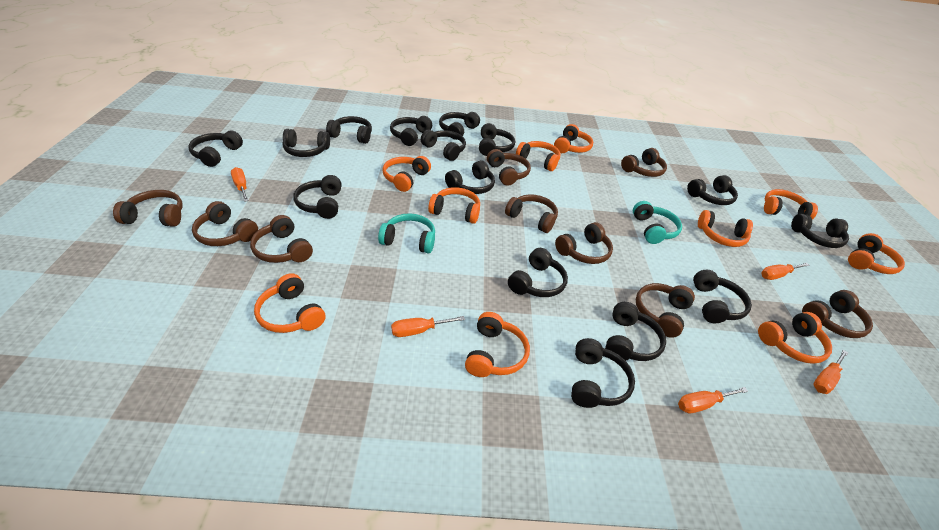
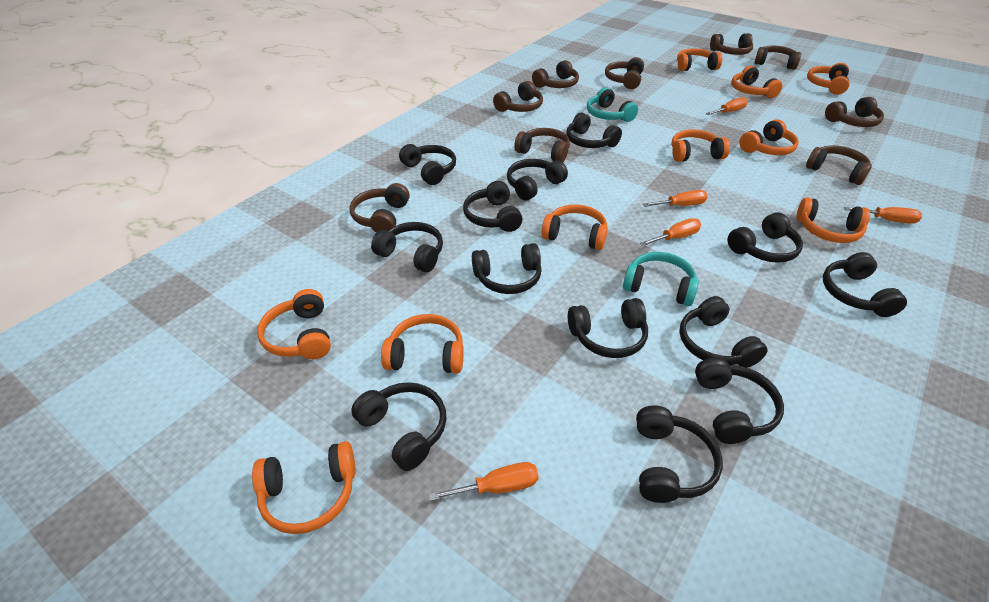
black headphones: 15 -> 13

